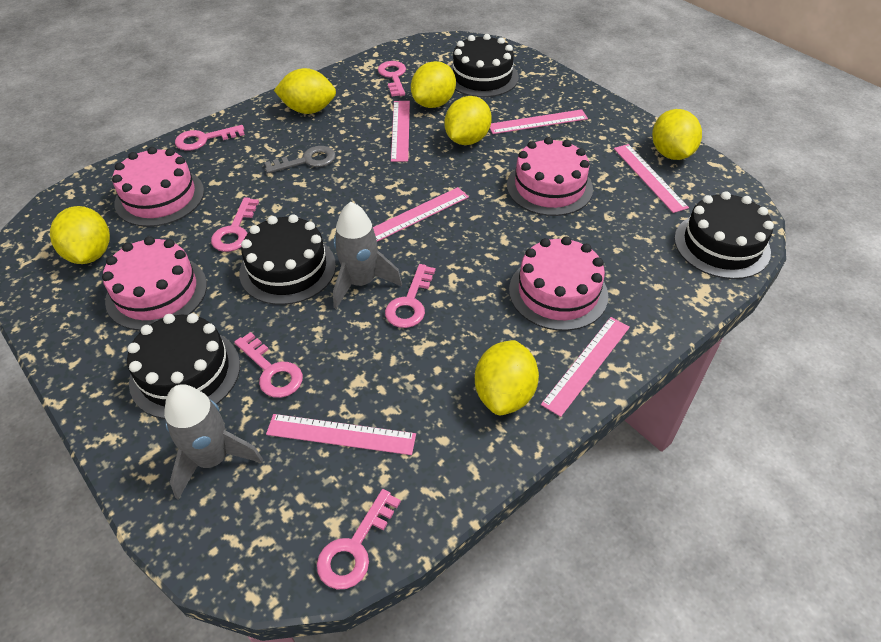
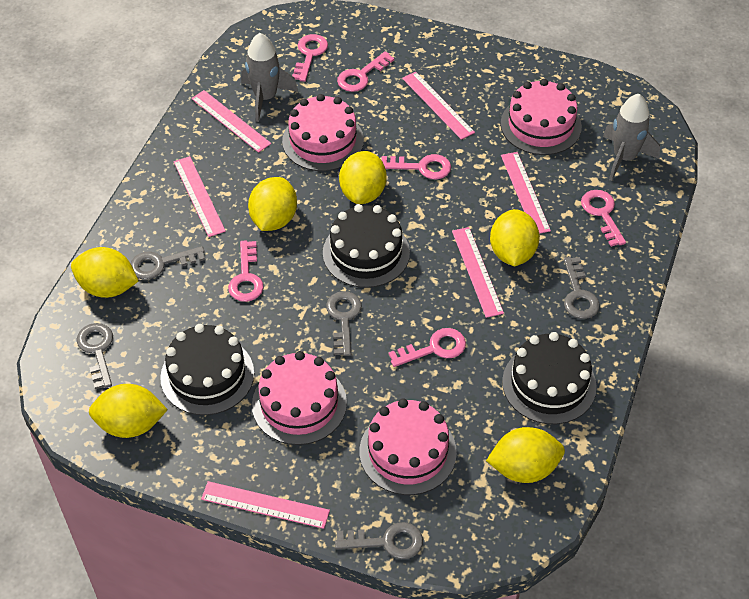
black cake: 4 -> 3
grey key: 1 -> 5

